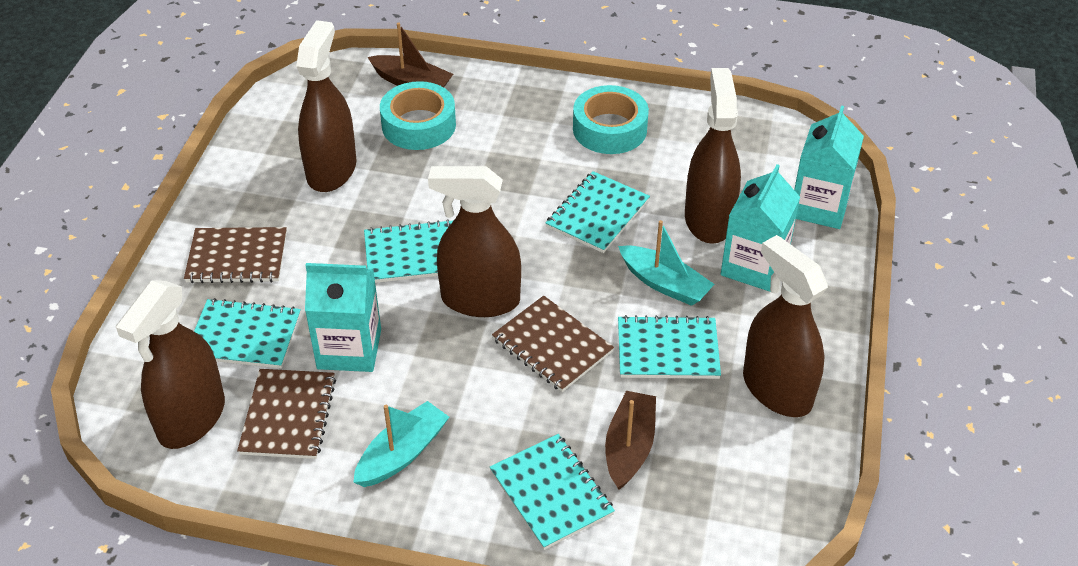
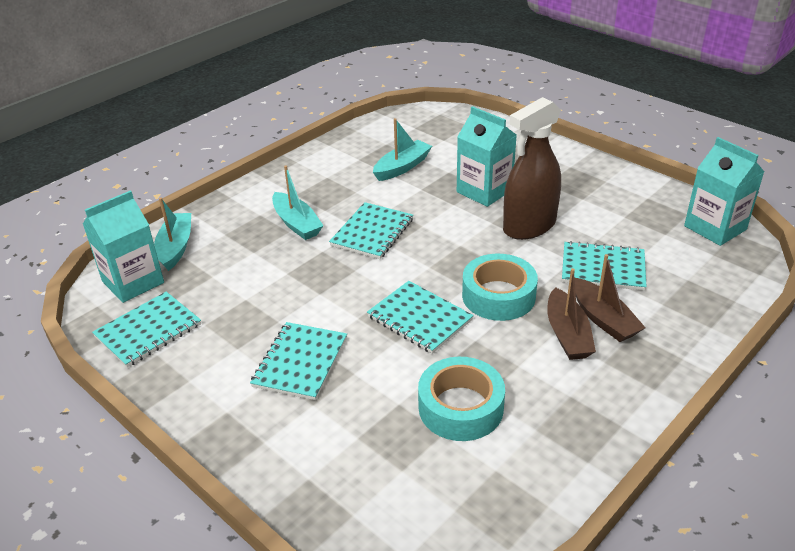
brown notebook: 3 -> 0
brown spray bottle: 5 -> 1
turquoise boat: 2 -> 3

